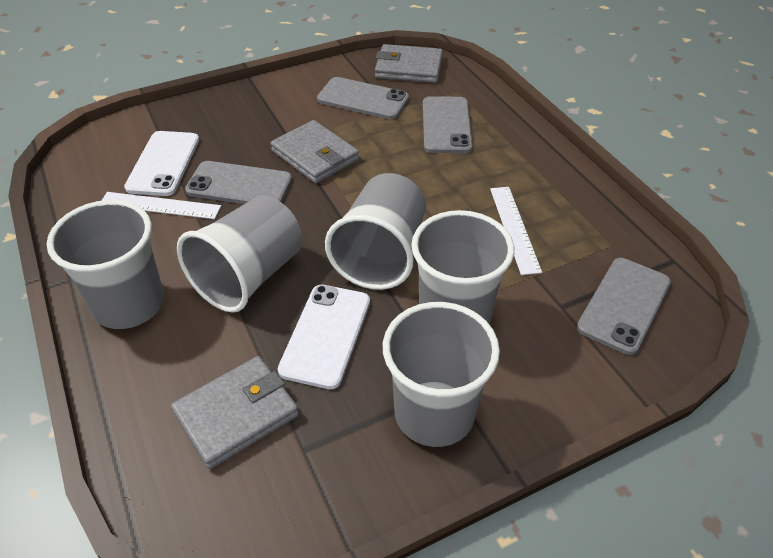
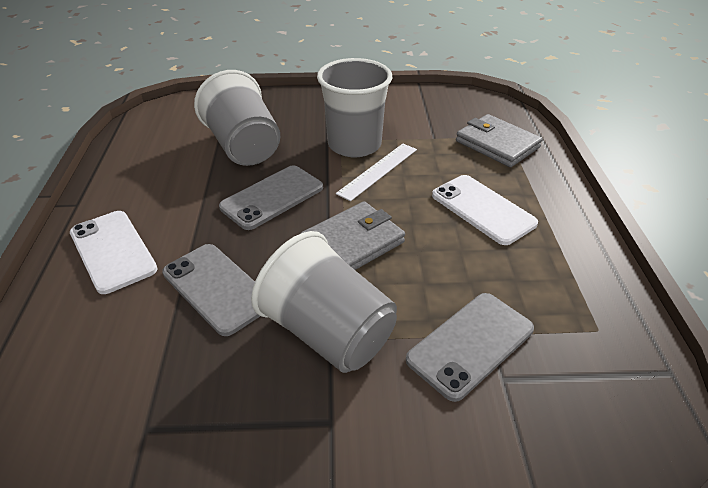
grey cup: 5 -> 3
grey phone: 4 -> 3
grey wallet: 3 -> 2
white ruler: 2 -> 1

